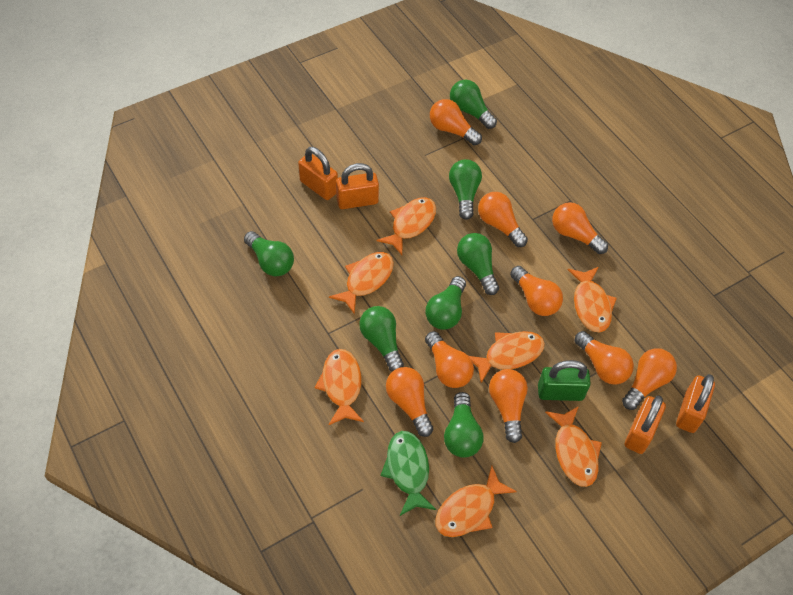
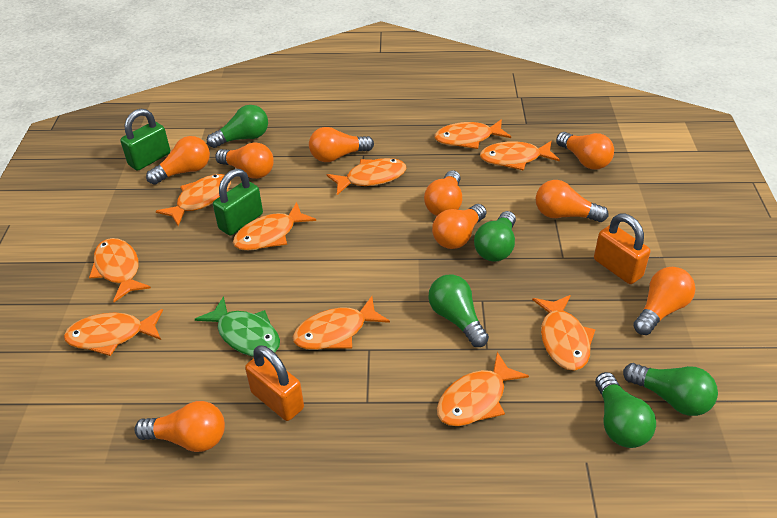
green light bulb: 7 -> 5
green padlock: 1 -> 2
orange fish: 7 -> 10
orange padlock: 4 -> 2

